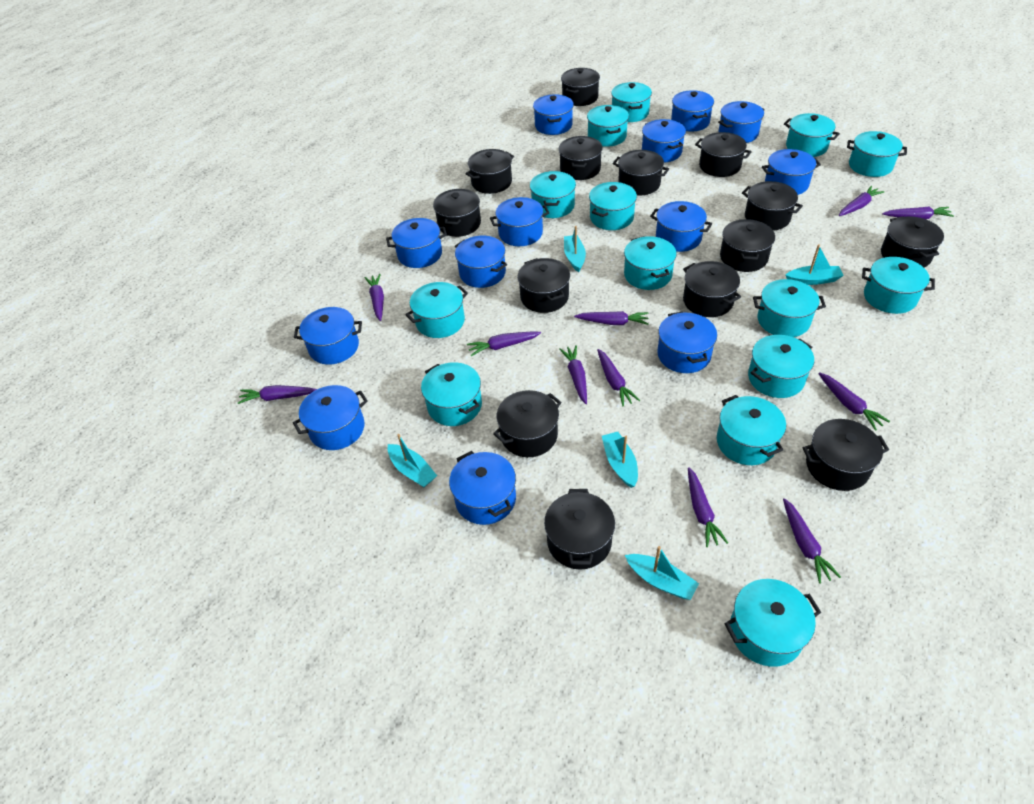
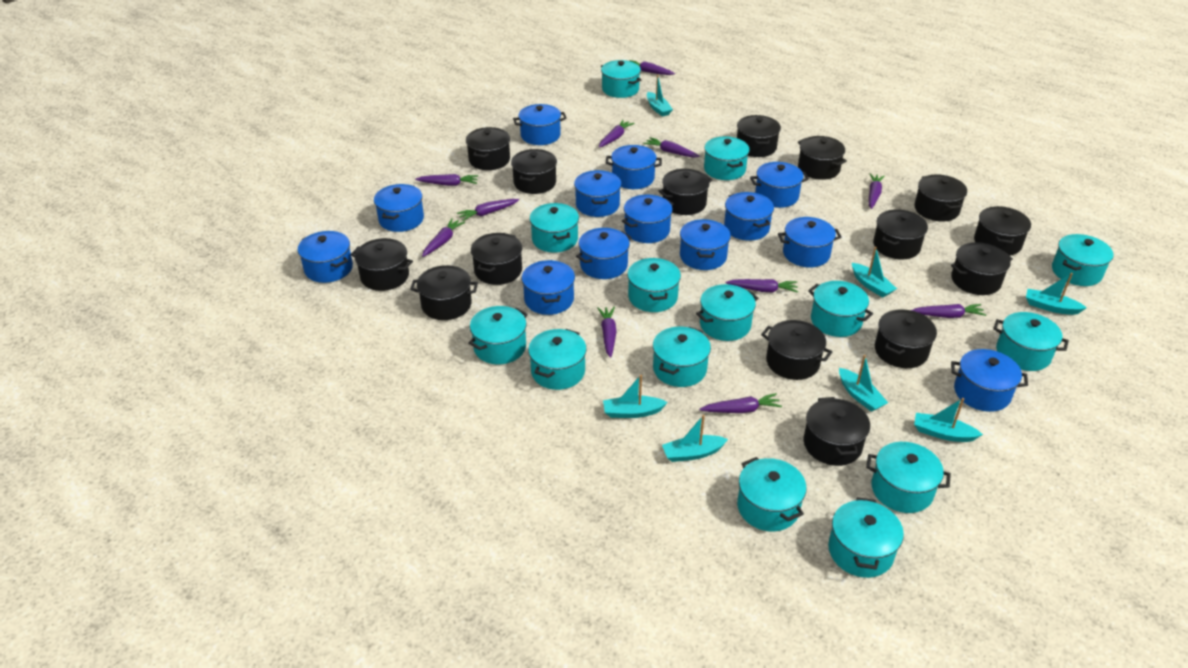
black pot: 14 -> 15
turquoise boat: 5 -> 7

